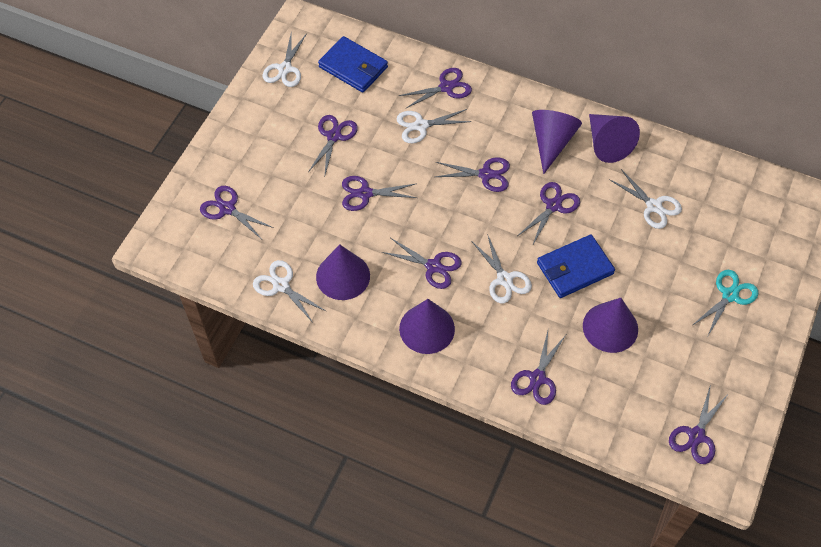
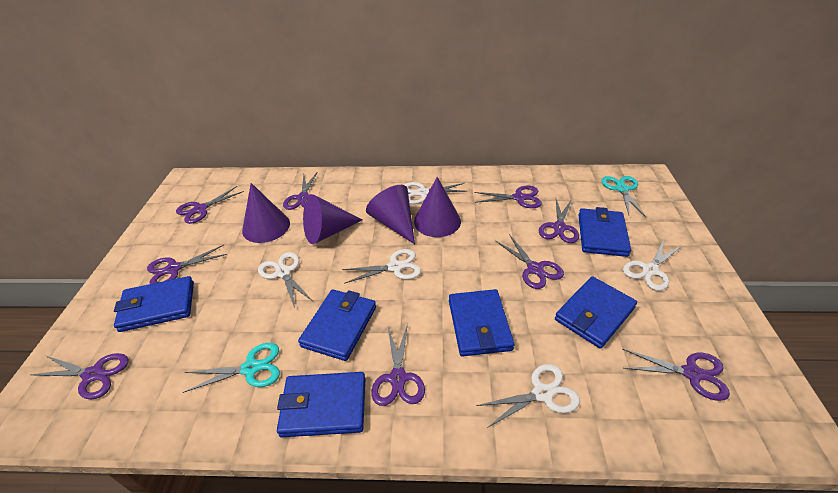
blue wallet: 2 -> 6
purple cone: 5 -> 4
turquoise scissors: 1 -> 2

